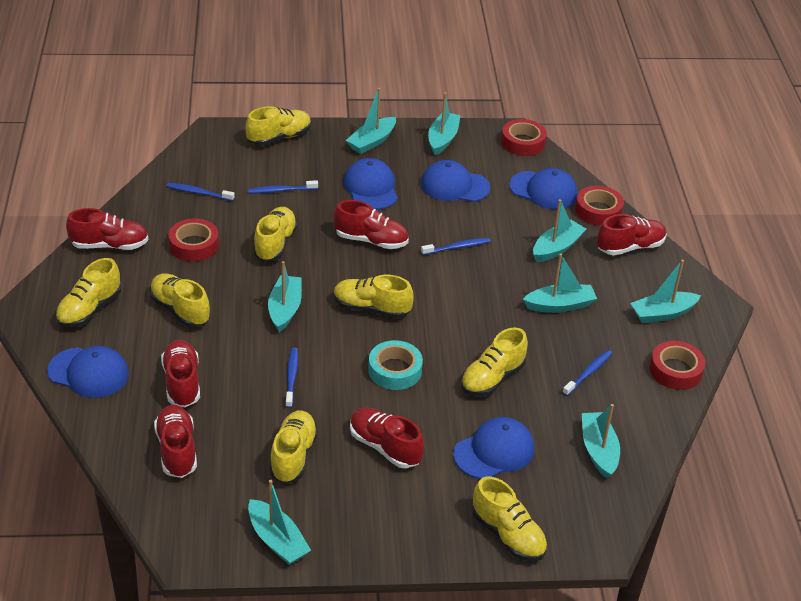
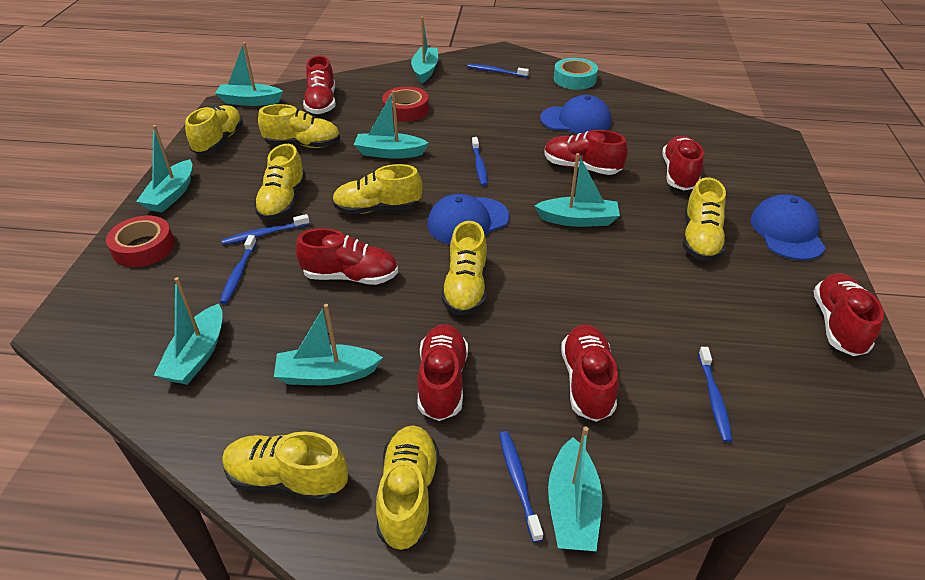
blue cap: 5 -> 3
blue toothbrush: 5 -> 6
red shoe: 6 -> 7
red tape: 4 -> 2

